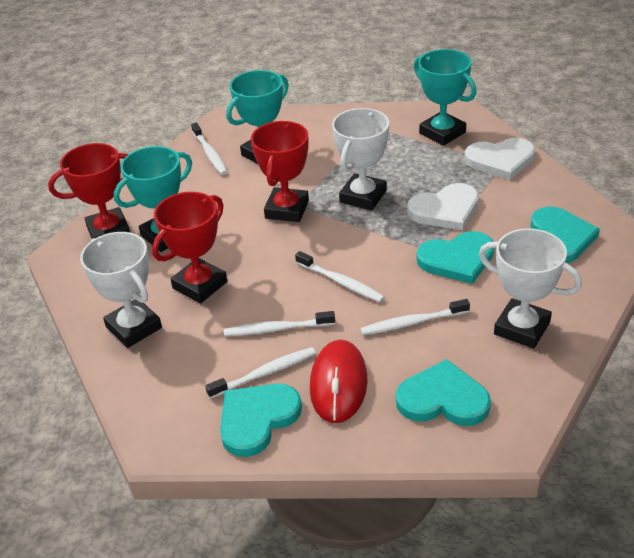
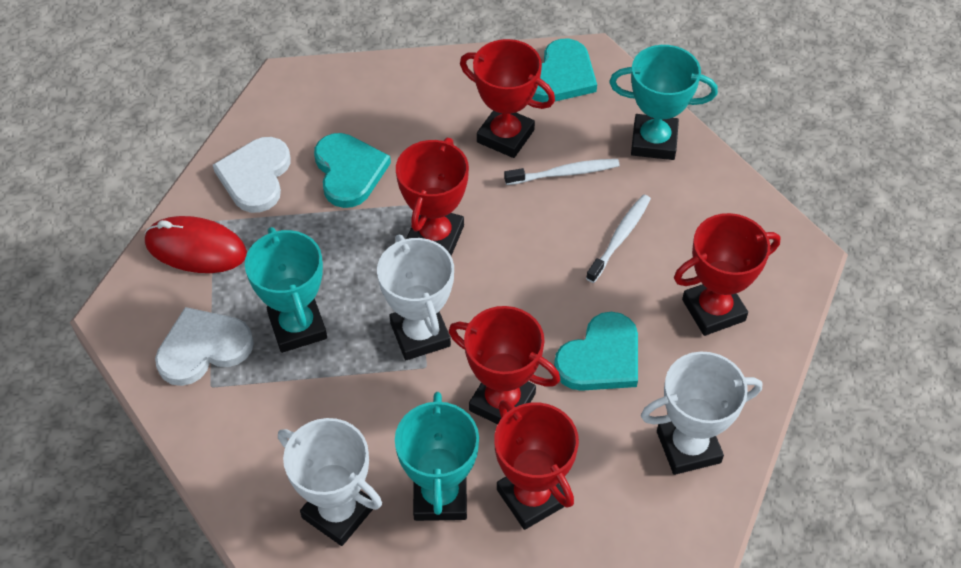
red trophy: 3 -> 5
turquoise heart: 4 -> 3
white toothbrush: 5 -> 2

